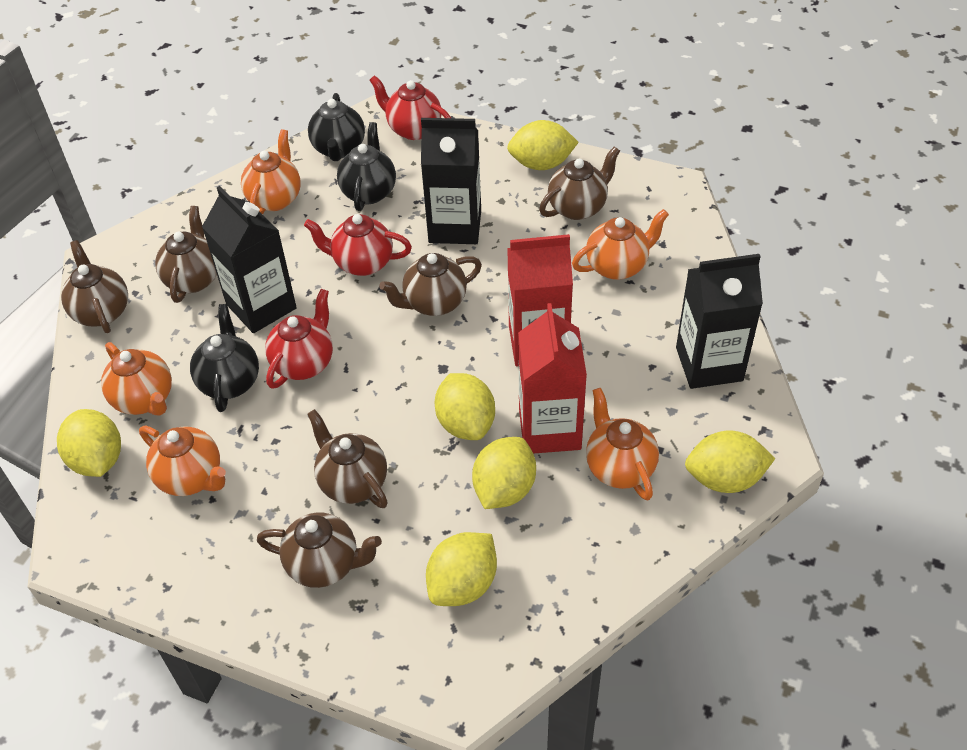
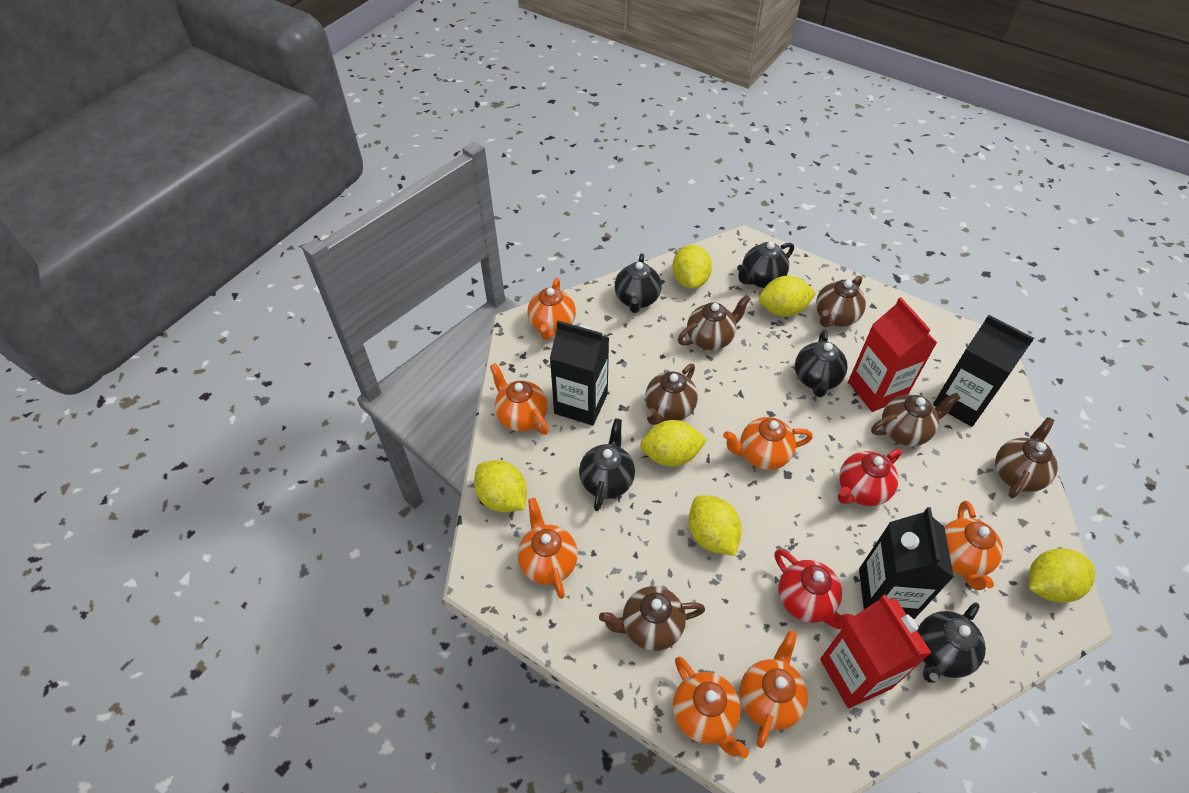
black teapot: 3 -> 5
orange teapot: 5 -> 7
red teapot: 3 -> 2

